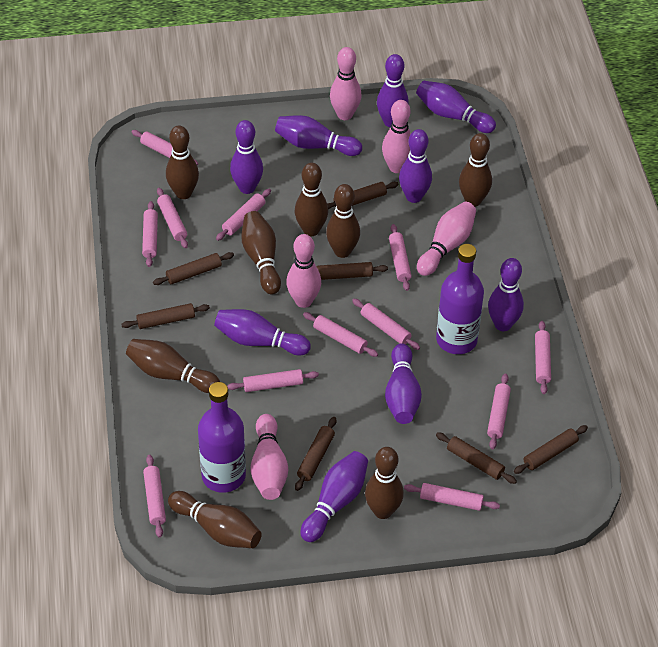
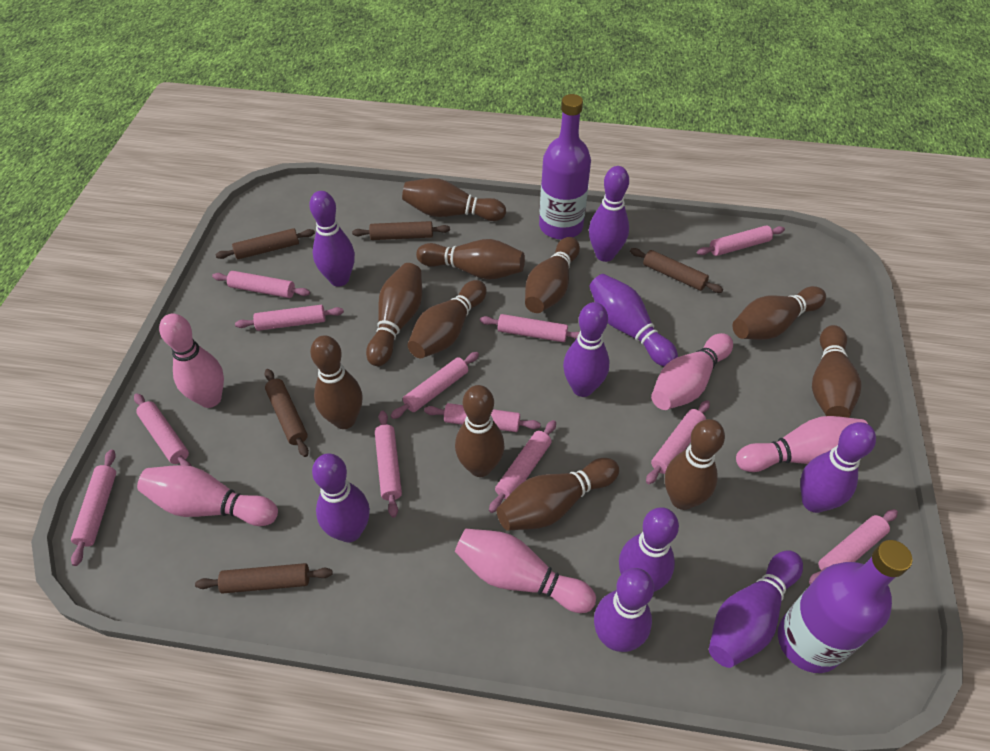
brown bowling pin: 8 -> 11
brown rolling pin: 7 -> 5

